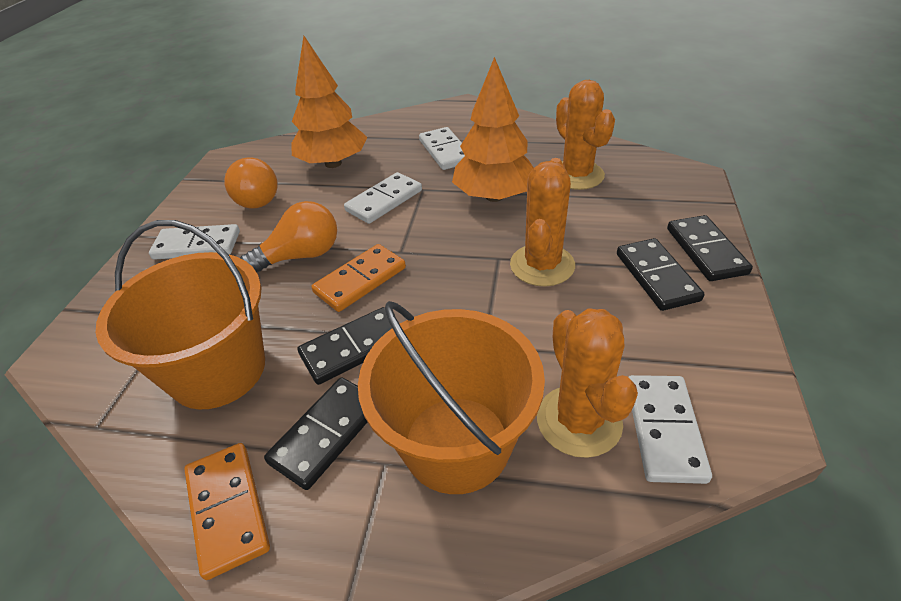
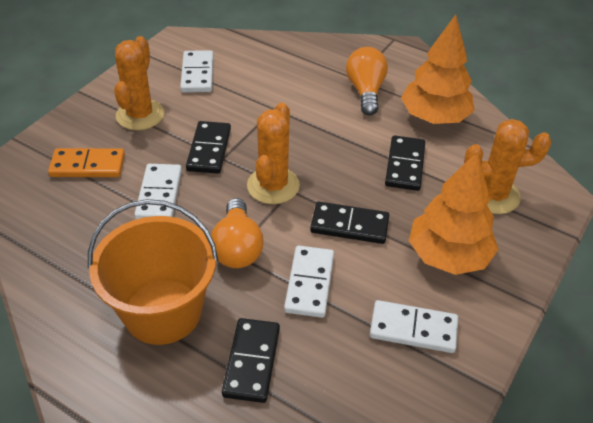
orange bucket: 2 -> 1
orange domino: 2 -> 1

